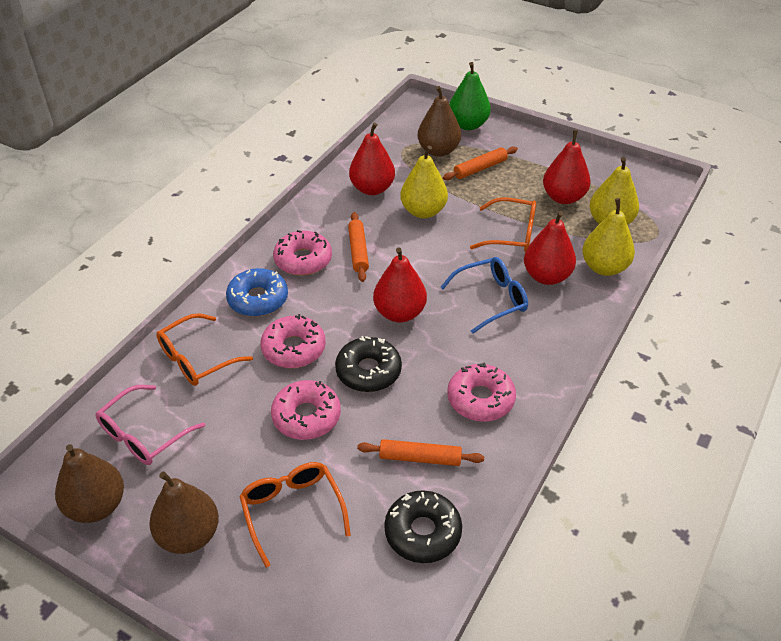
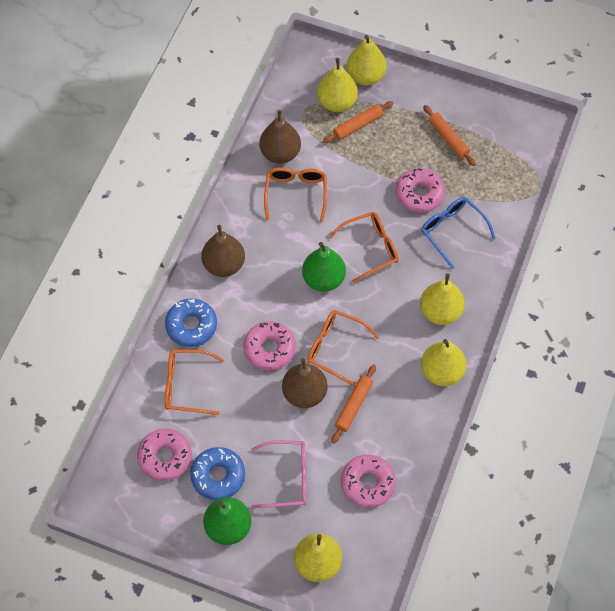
black donut: 2 -> 0
blue donut: 1 -> 2
green pear: 1 -> 2
orange glasses: 3 -> 4
red pear: 4 -> 0
yellow pear: 3 -> 5

